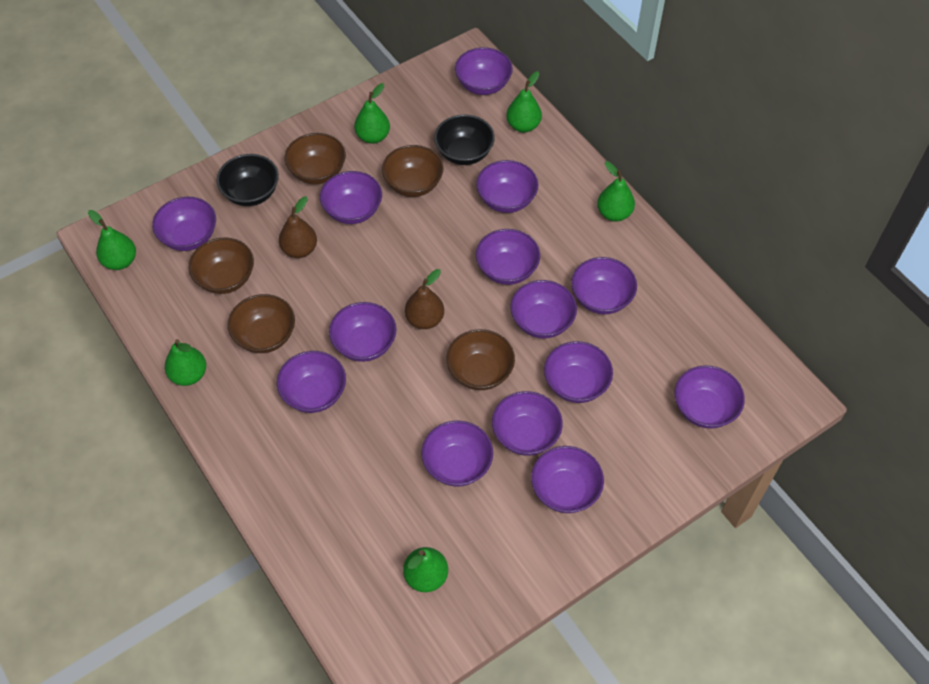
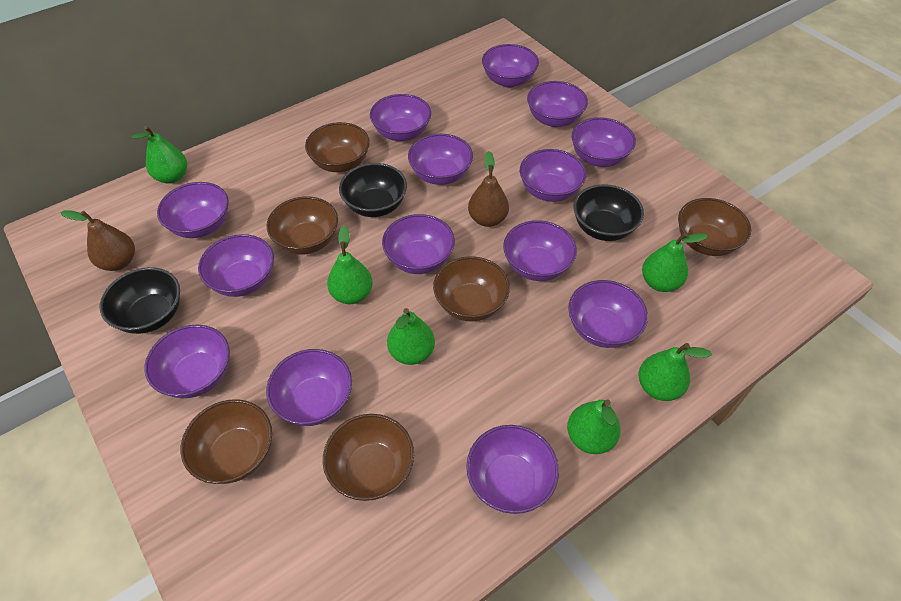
black bowl: 2 -> 3
brown bowl: 5 -> 6

